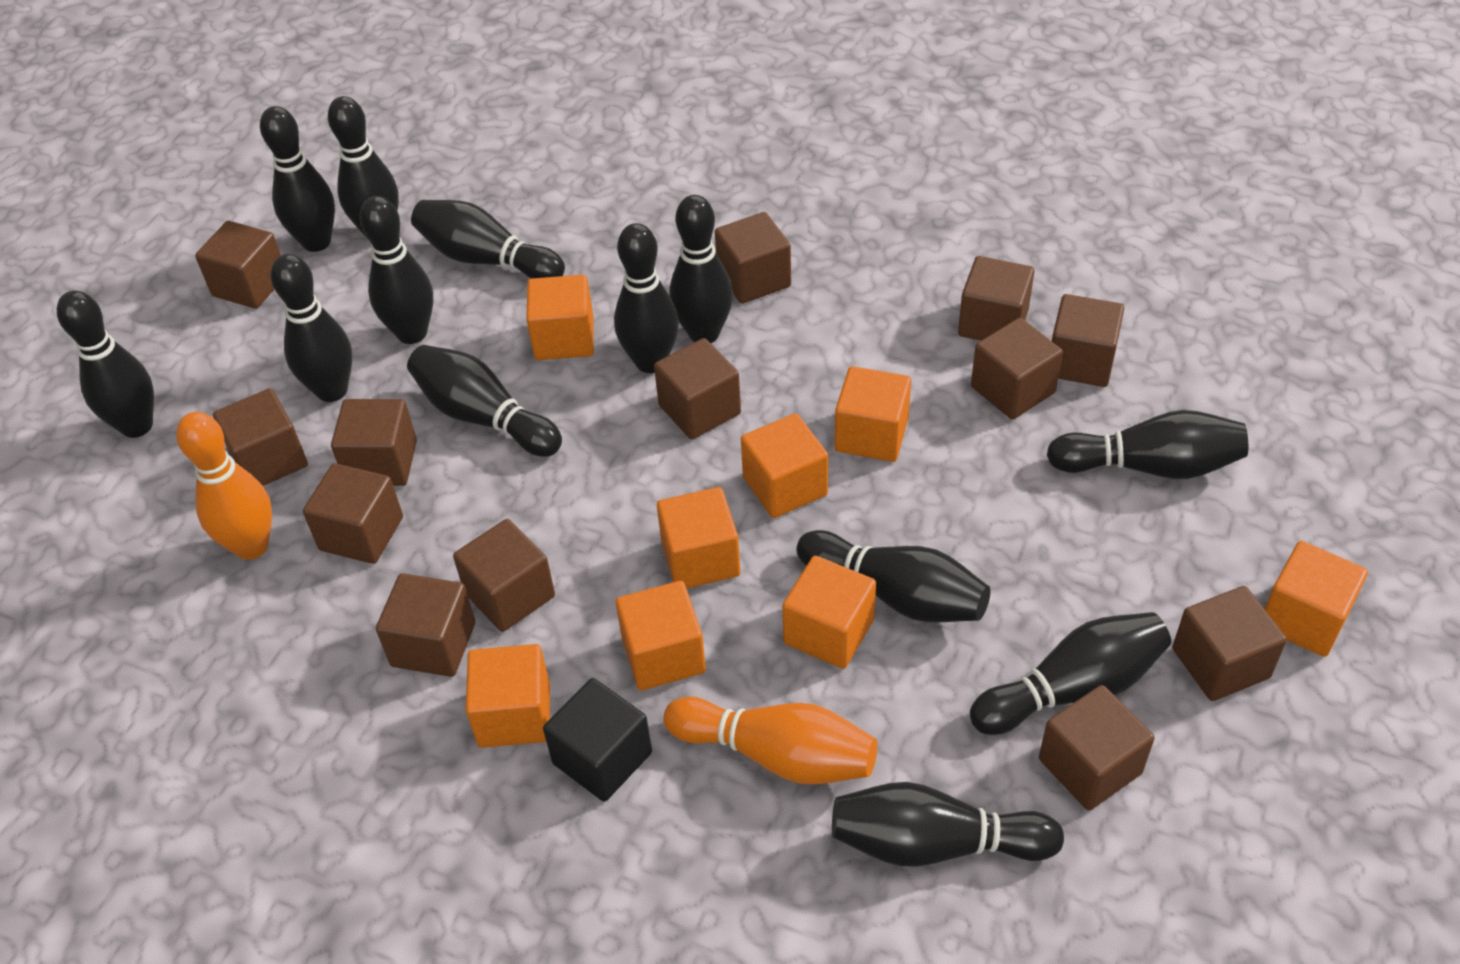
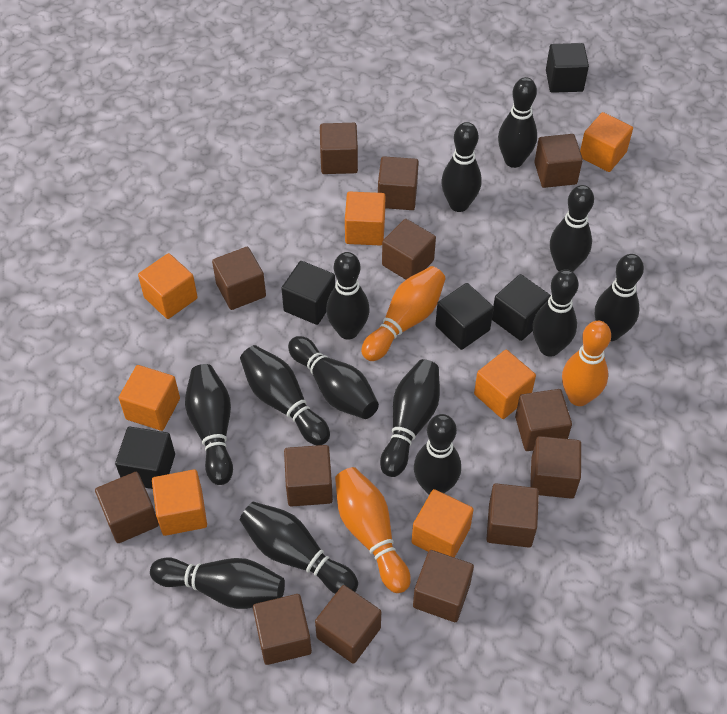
black cube: 1 -> 5
orange bowling pin: 2 -> 3
orange cube: 8 -> 7

